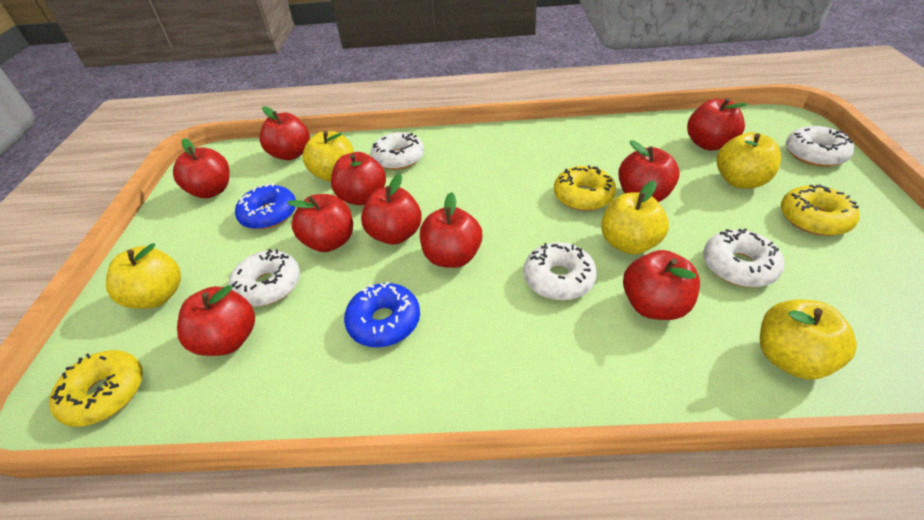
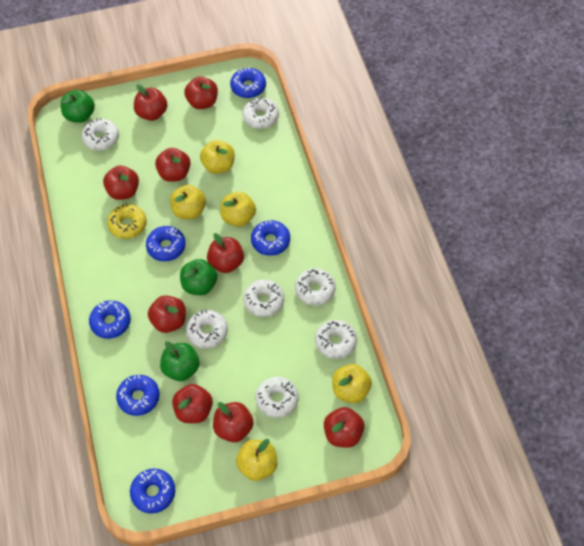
blue donut: 2 -> 6
green apple: 0 -> 3
red apple: 10 -> 9
white donut: 5 -> 7
yellow donut: 3 -> 1

